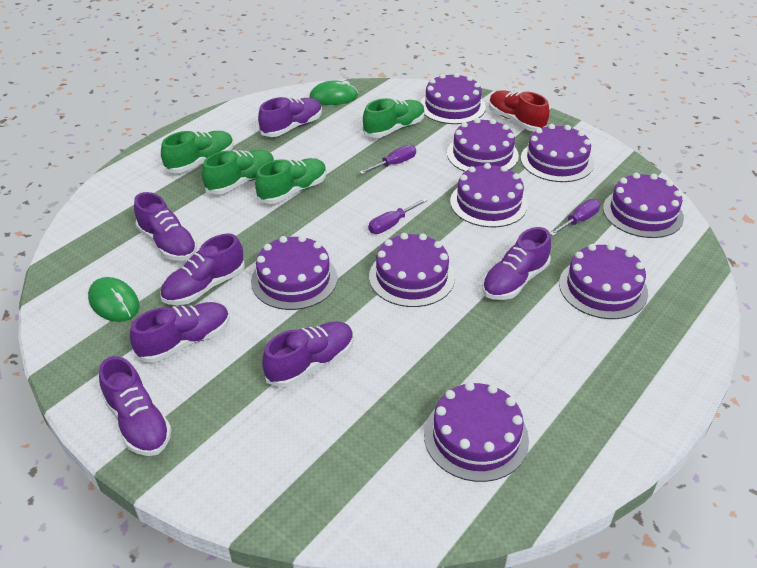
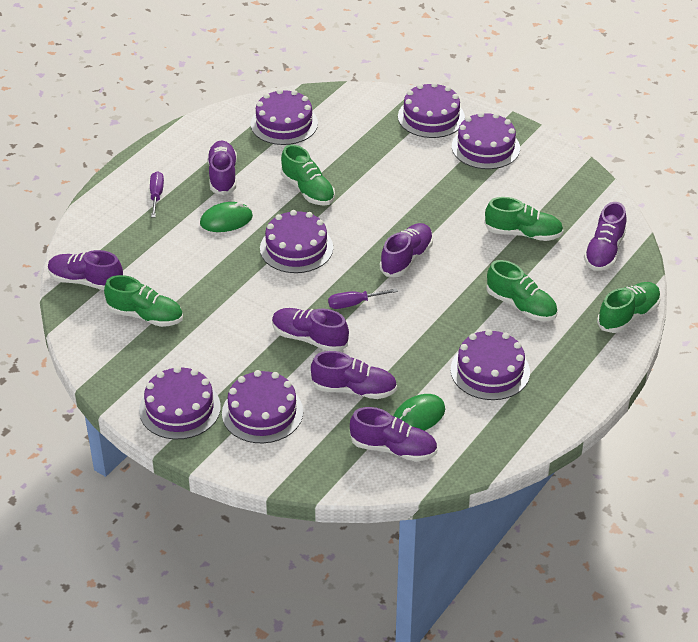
green shoe: 4 -> 5
purple cake: 9 -> 7
purple screwdriver: 3 -> 2
red shoe: 1 -> 0

